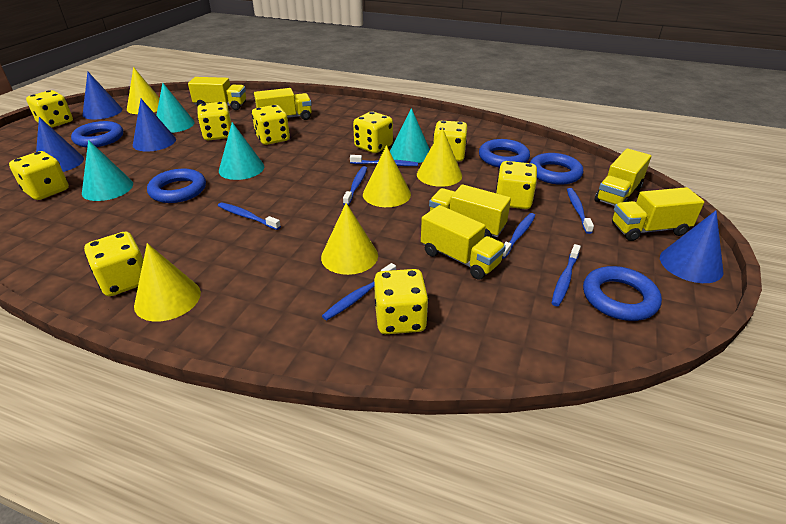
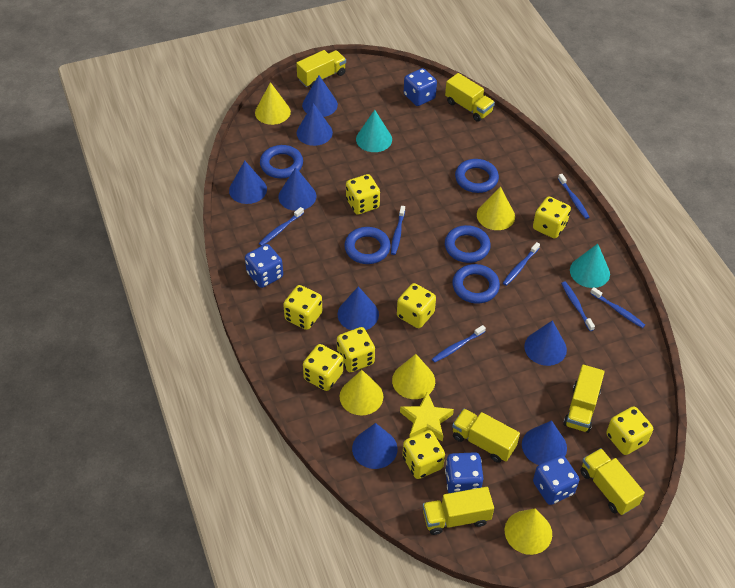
blue cone: 4 -> 8
blue dice: 0 -> 4
turquoise cone: 4 -> 2
yellow dice: 9 -> 8
yellow star: 0 -> 1

